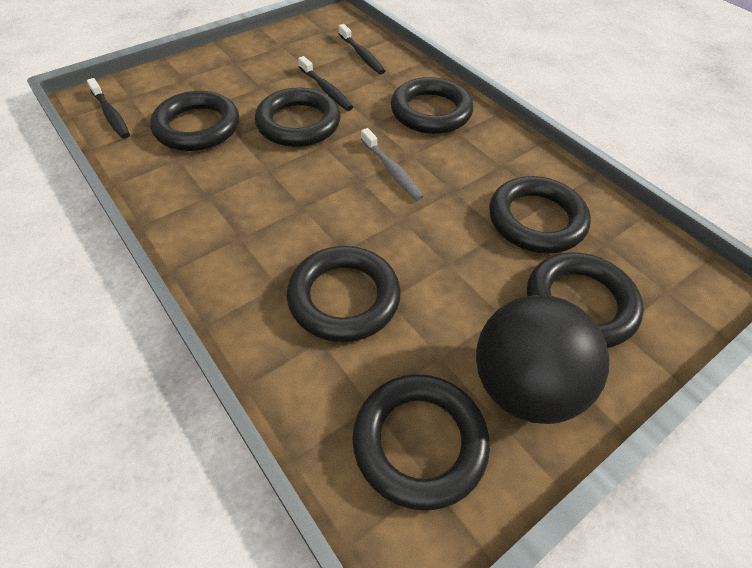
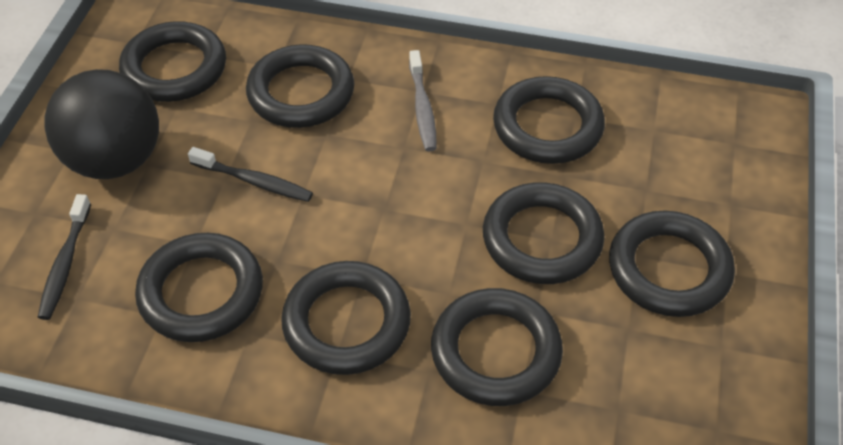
black ring: 7 -> 8
black toothbrush: 3 -> 2

